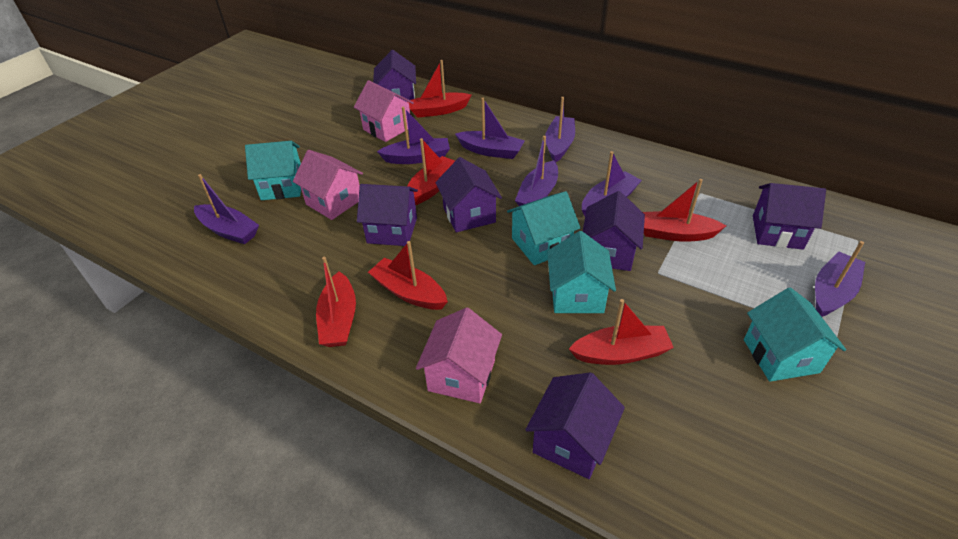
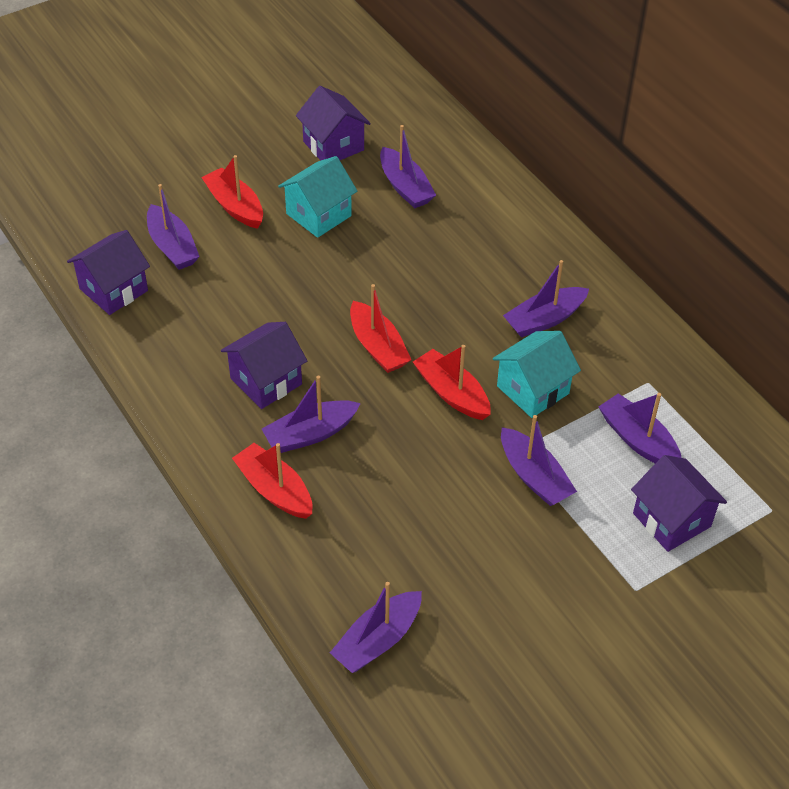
pink house: 3 -> 0
purple house: 6 -> 4
red boat: 6 -> 4
turquoise house: 4 -> 2

